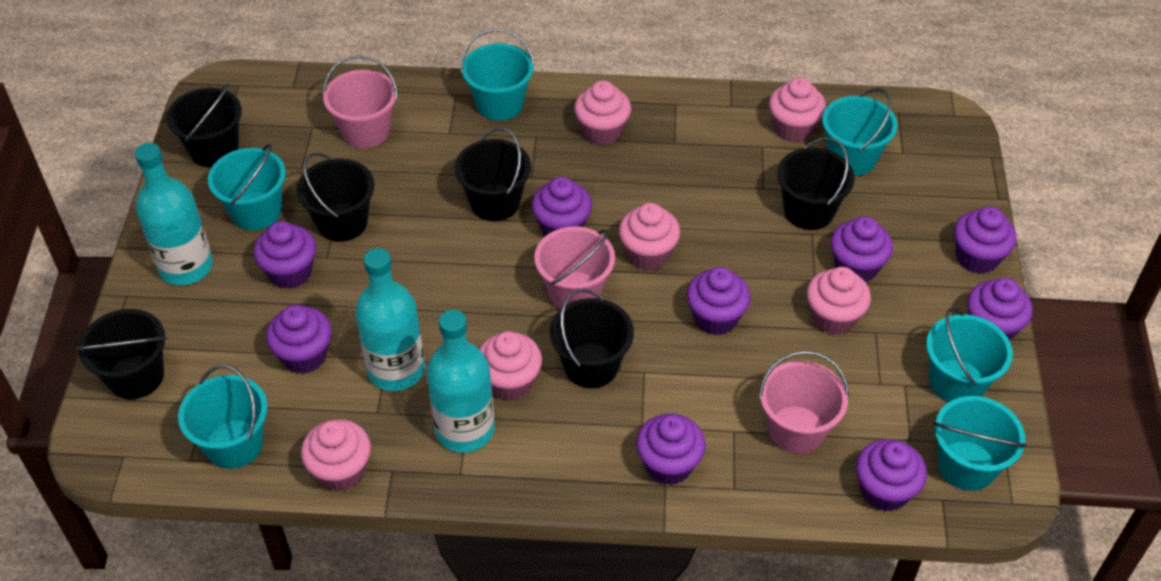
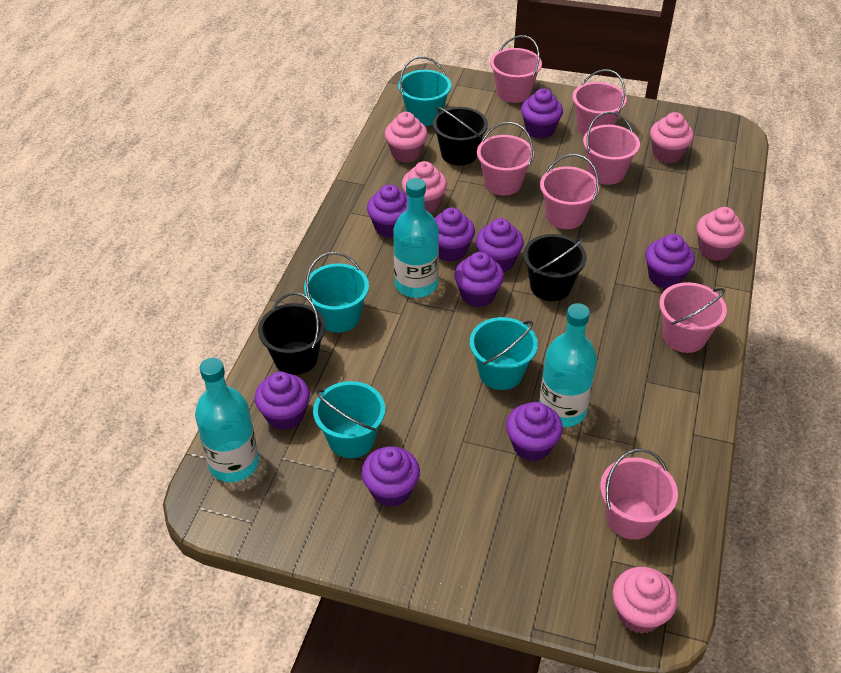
black bucket: 6 -> 3
pink bucket: 3 -> 7
pink cupcake: 6 -> 5
turquoise bucket: 6 -> 4

